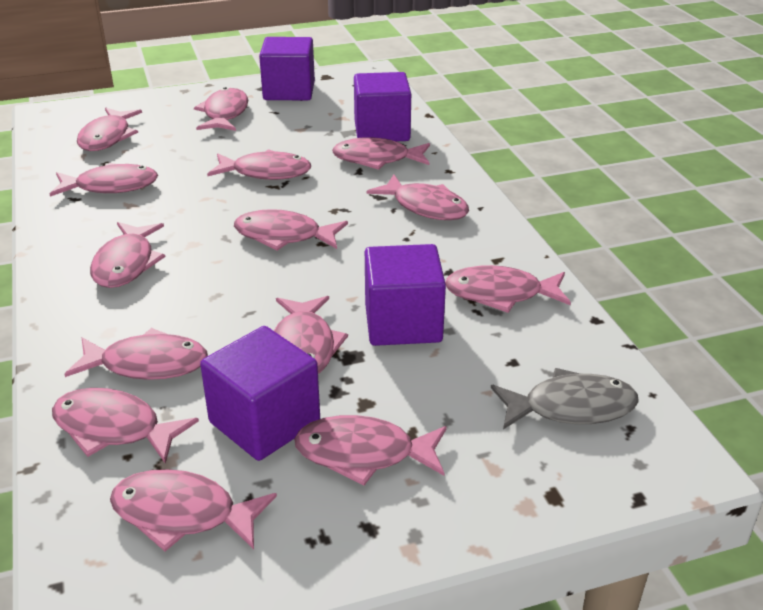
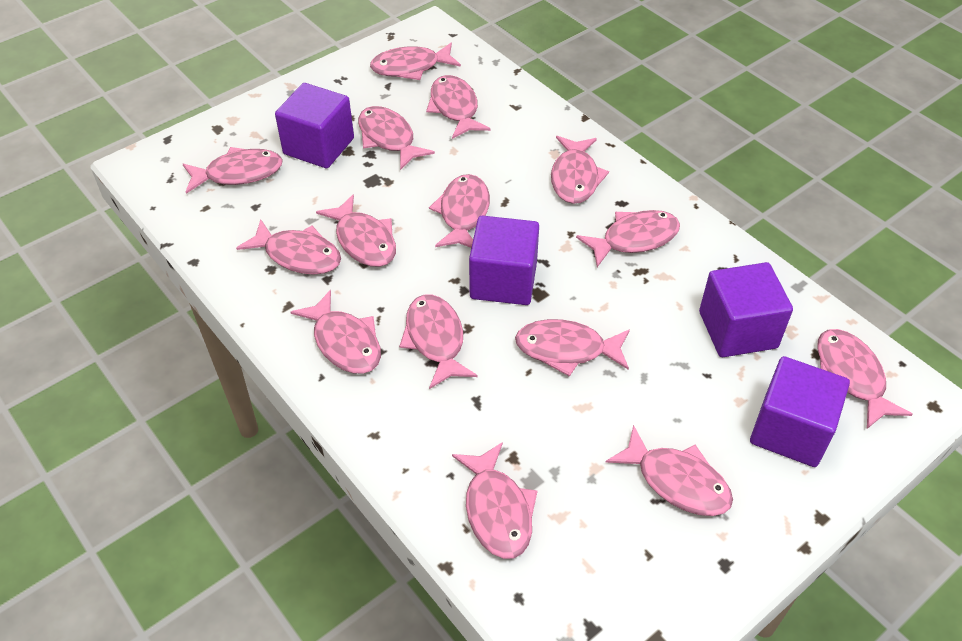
grey fish: 1 -> 0
pink fish: 14 -> 15

